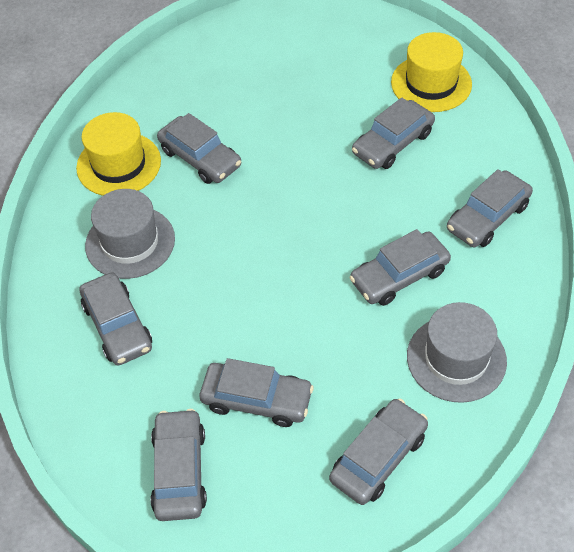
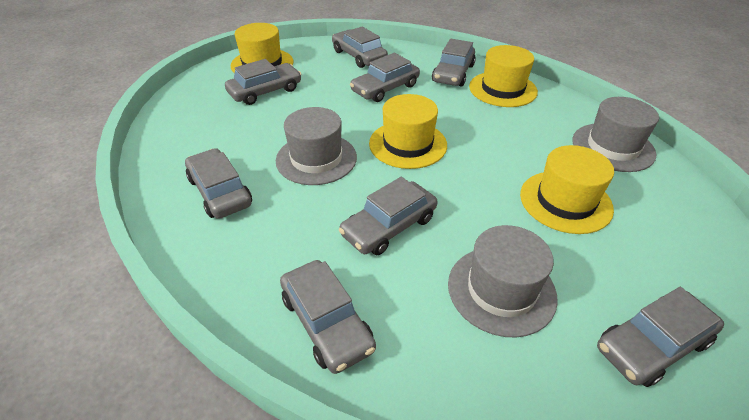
grey hat: 2 -> 3
yellow hat: 2 -> 4

